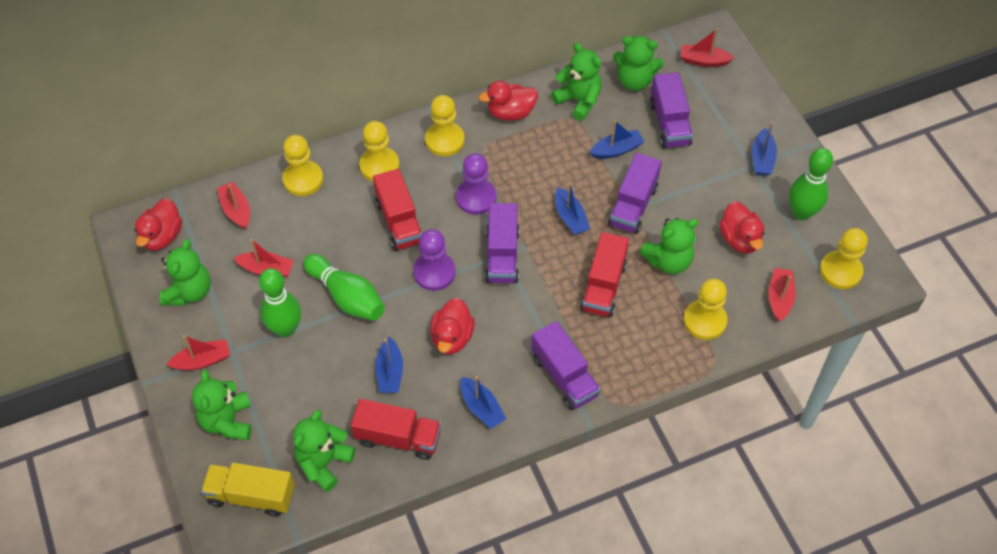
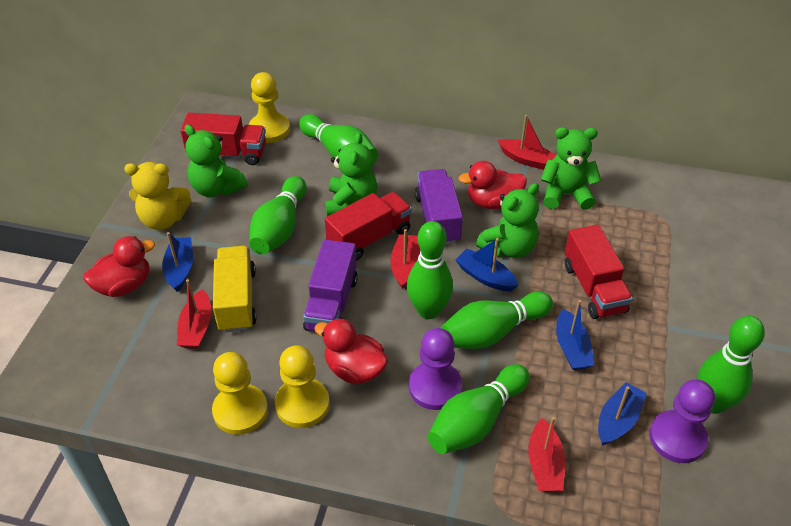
blue boat: 5 -> 4
green bowling pin: 3 -> 6
green teddy bear: 6 -> 4
purple truck: 4 -> 2
red boat: 5 -> 4
red duck: 4 -> 3
yellow pawn: 5 -> 3
yellow teddy bear: 0 -> 1

